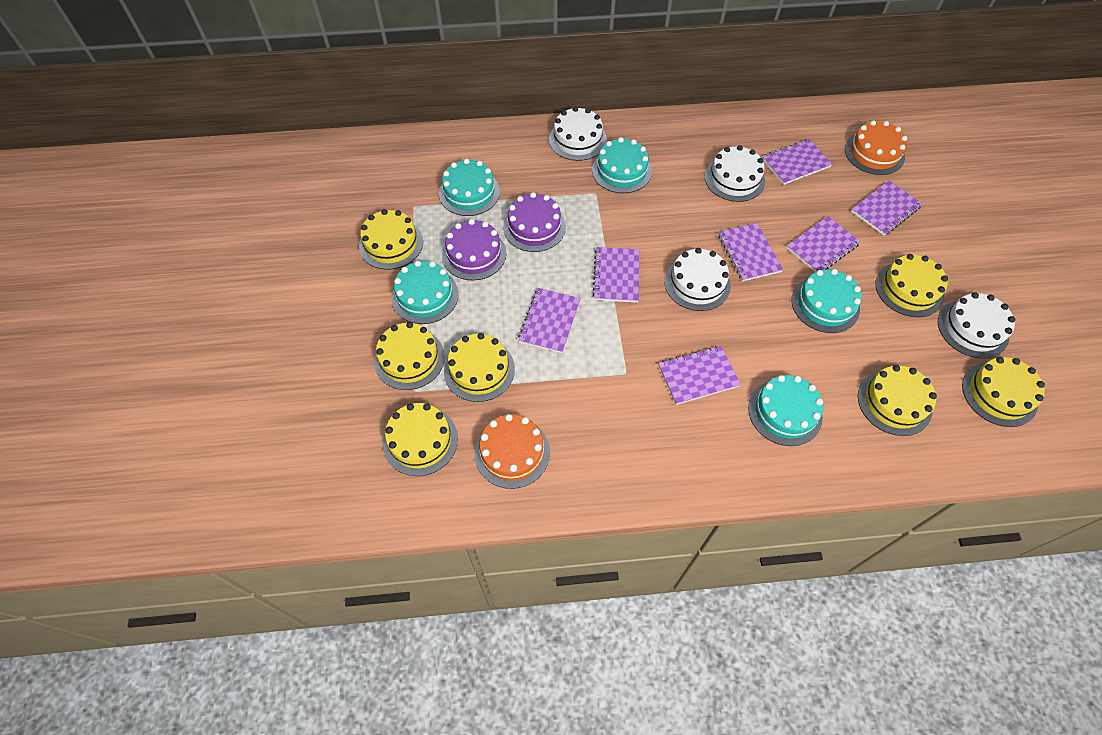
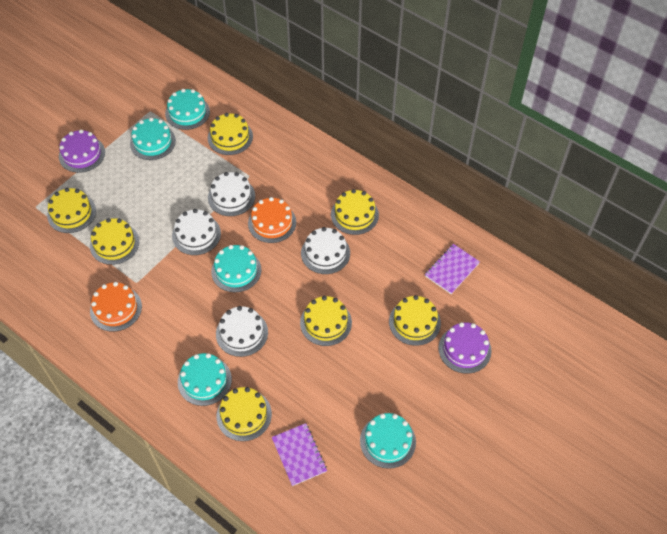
purple notebook: 7 -> 2

